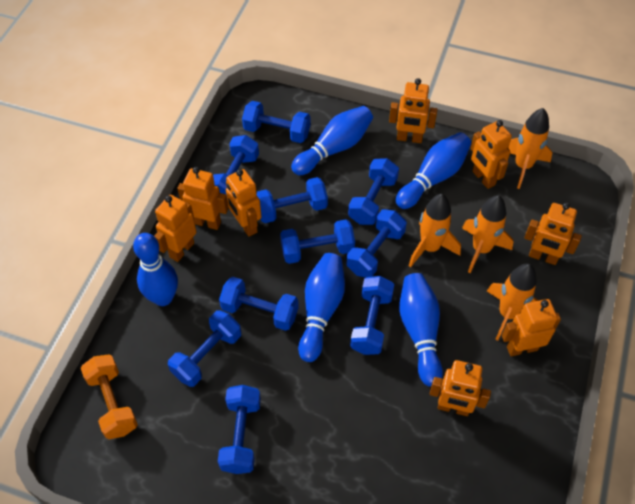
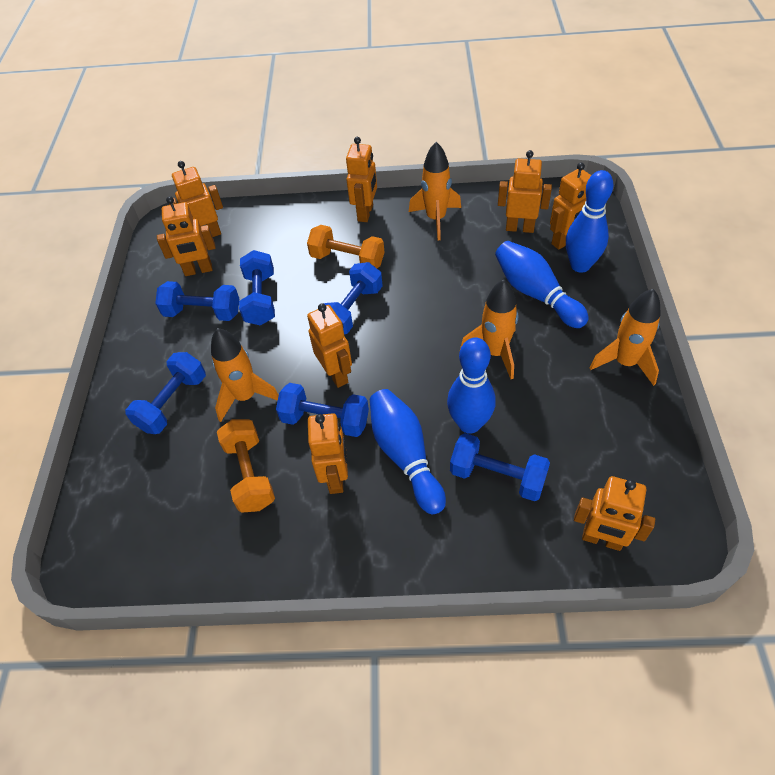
blue bowling pin: 5 -> 4
blue dumbbell: 10 -> 6
orange dumbbell: 1 -> 2

